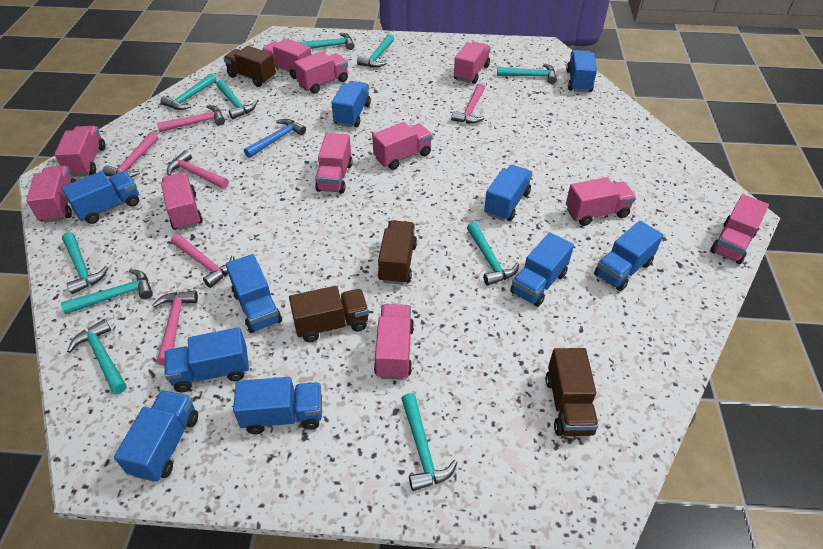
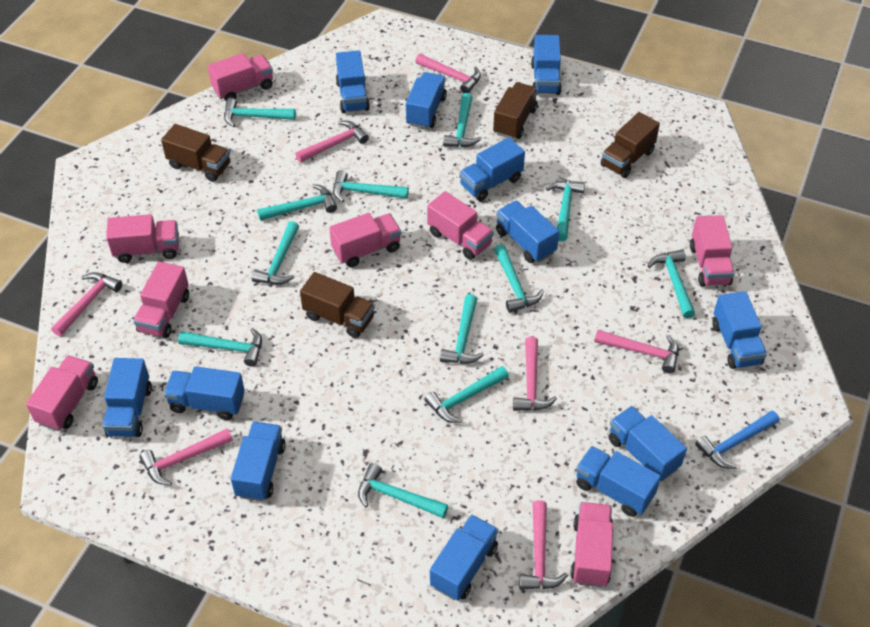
blue truck: 10 -> 12
pink hammer: 6 -> 7
pink truck: 11 -> 8
turquoise hammer: 10 -> 12

